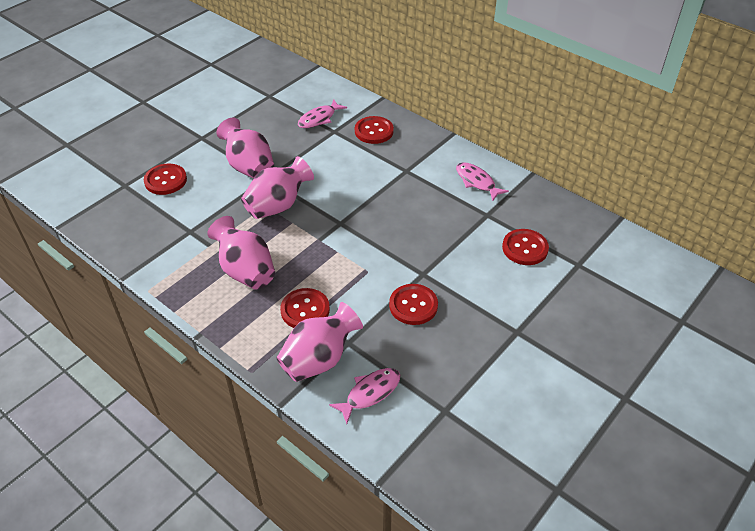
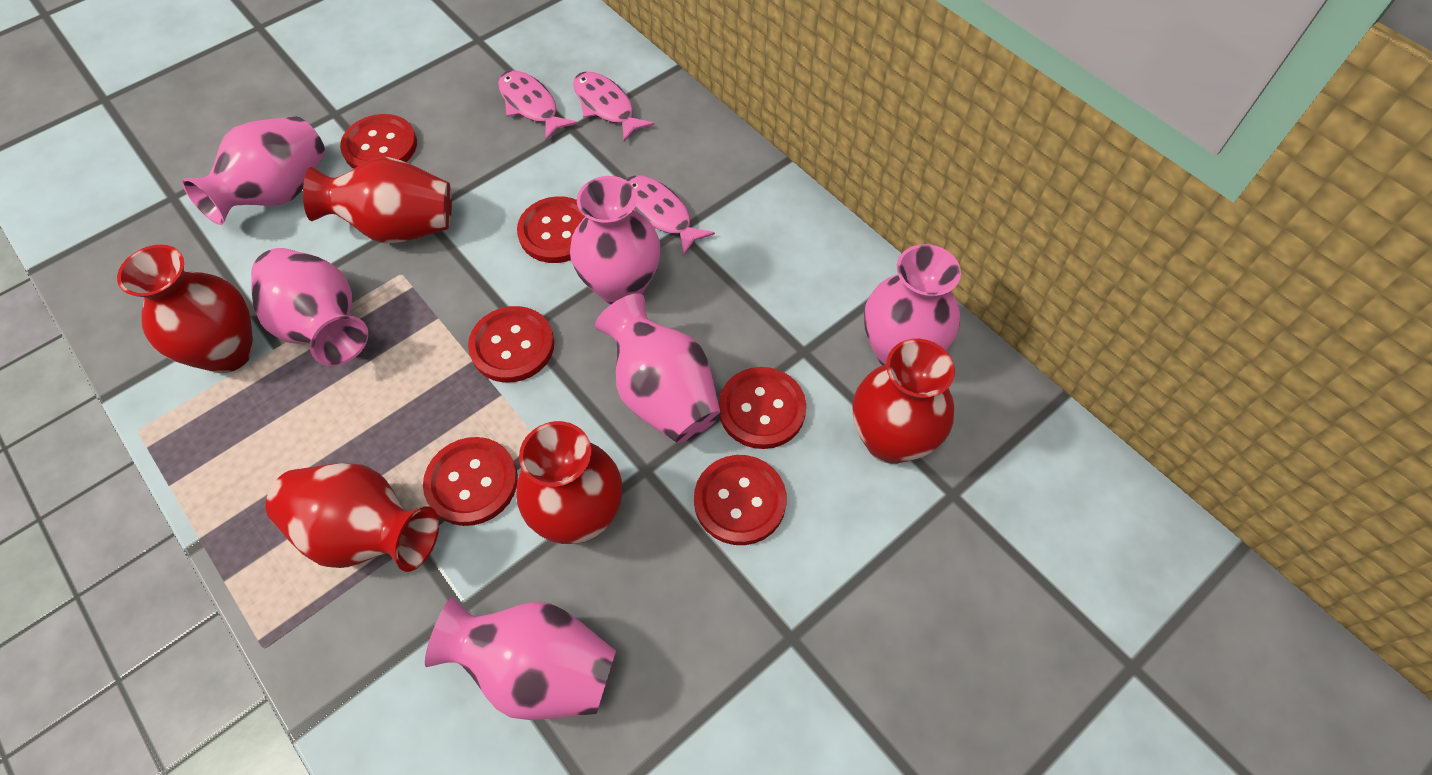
pink vase: 4 -> 6
red button: 5 -> 6
red vase: 0 -> 5

